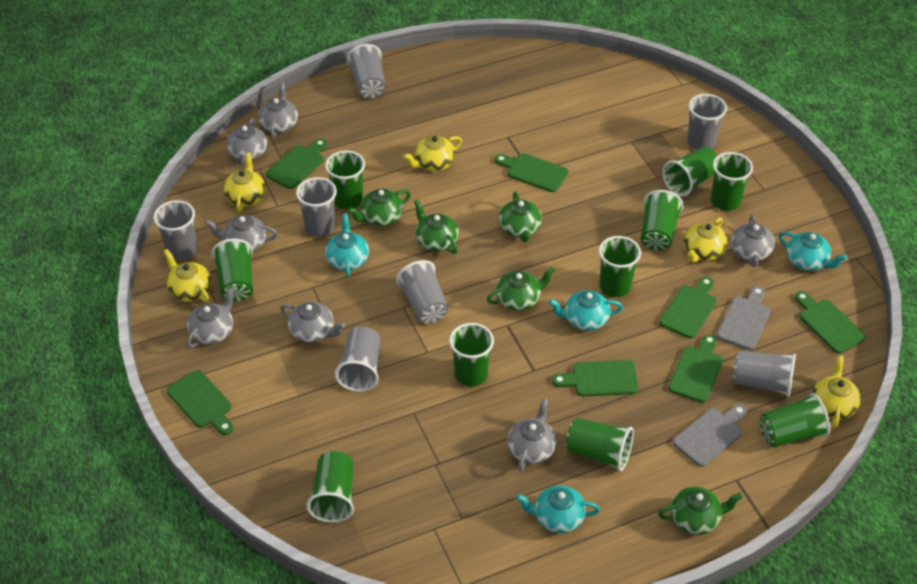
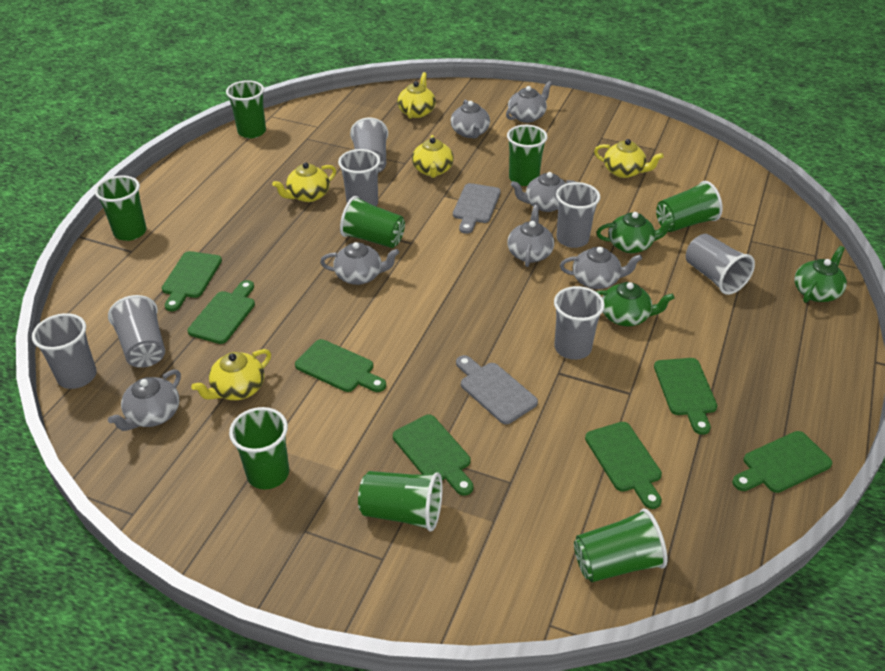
green cup: 10 -> 8
green teapot: 5 -> 3
turquoise teapot: 4 -> 0

